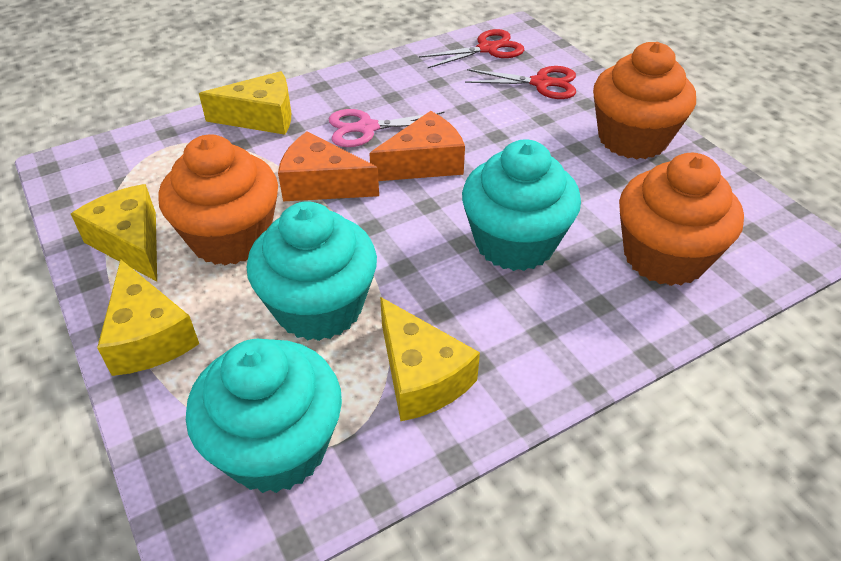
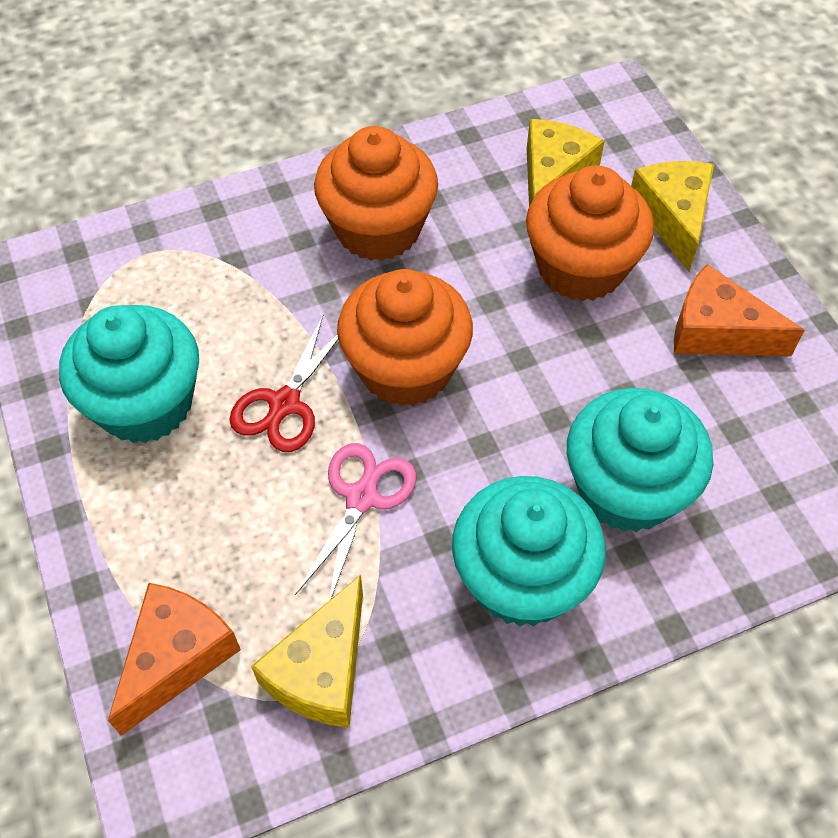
red scissors: 2 -> 1
yellow cheese: 4 -> 3

